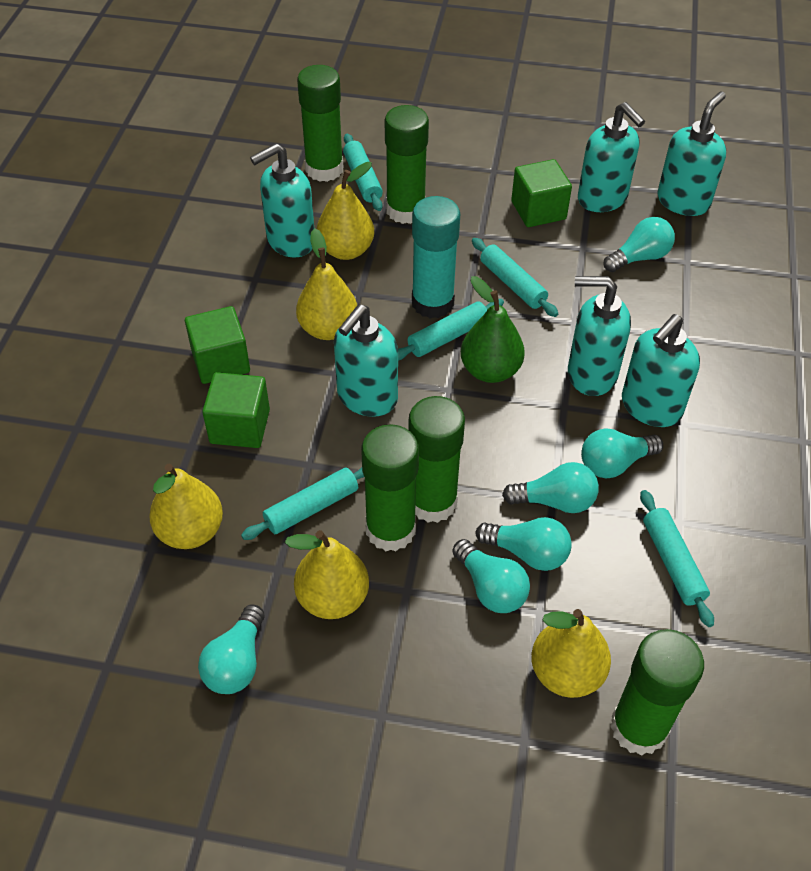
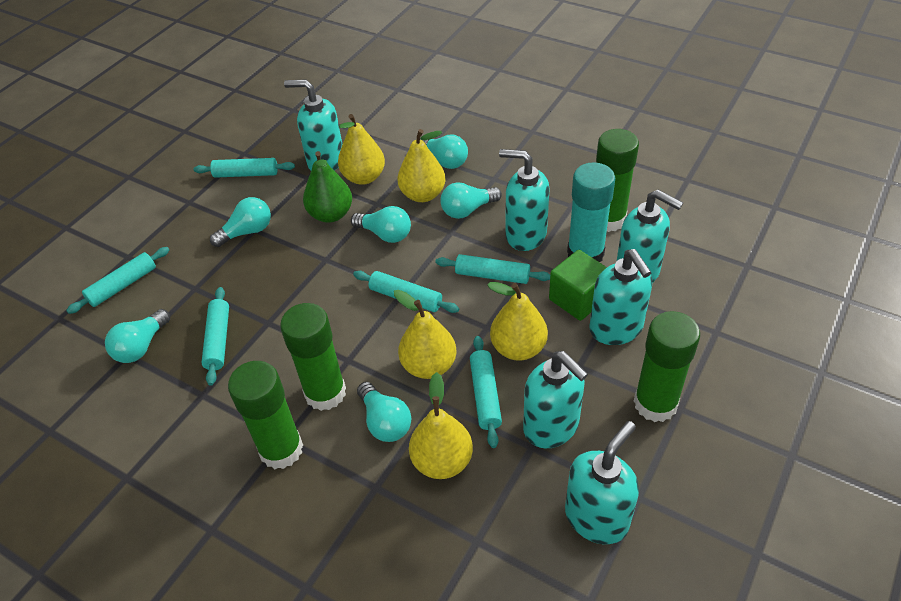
green cube: 3 -> 1
green glue stick: 5 -> 4
turquoise rolling pin: 5 -> 6

